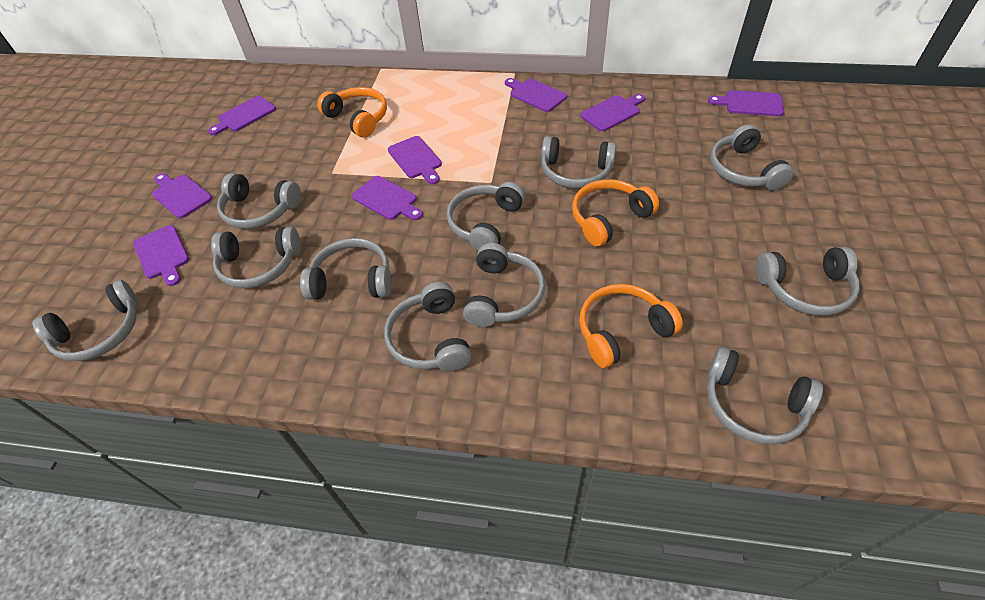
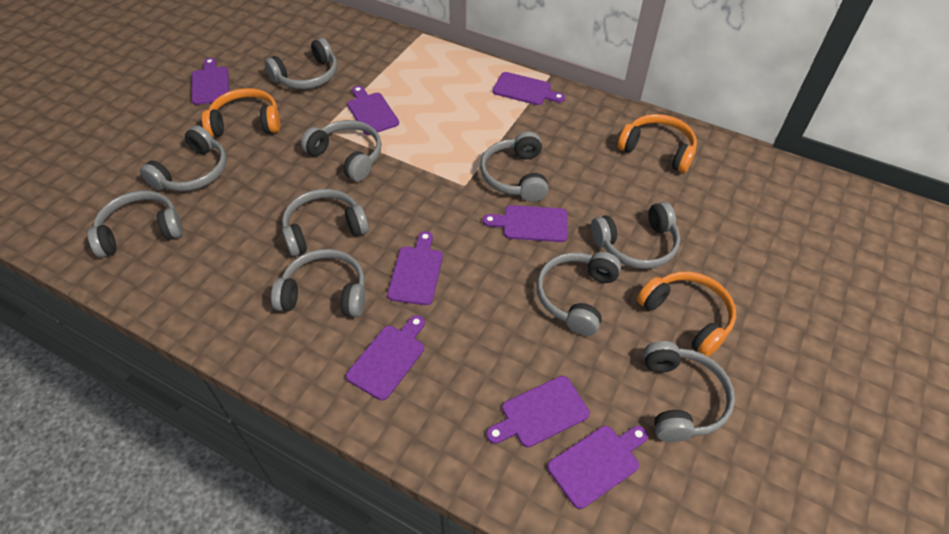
grey headphones: 11 -> 10

